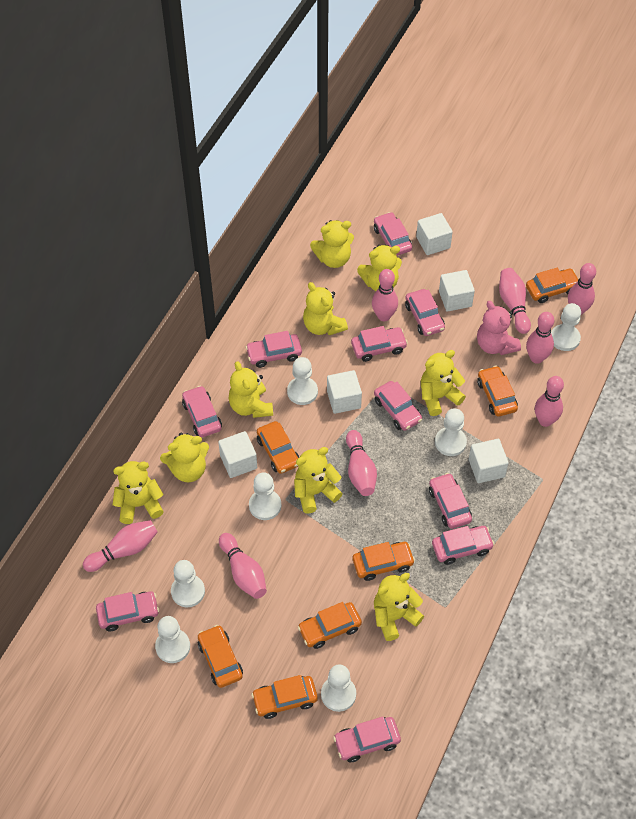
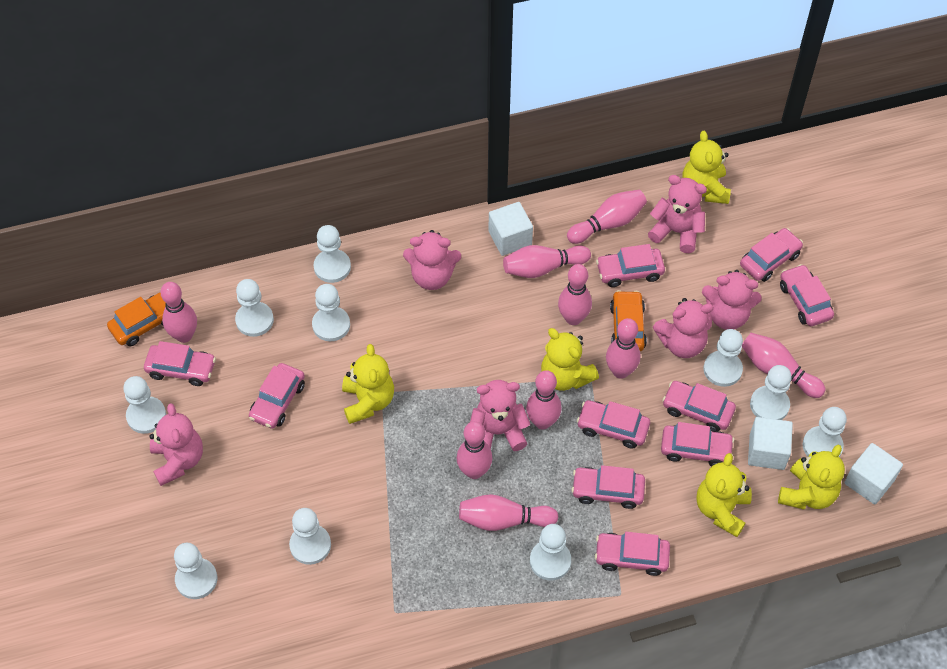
orange car: 7 -> 2
pink bowling pin: 8 -> 9
pink teddy bear: 1 -> 6
white cube: 5 -> 3
white pawn: 7 -> 10
yellow teddy bear: 9 -> 5

